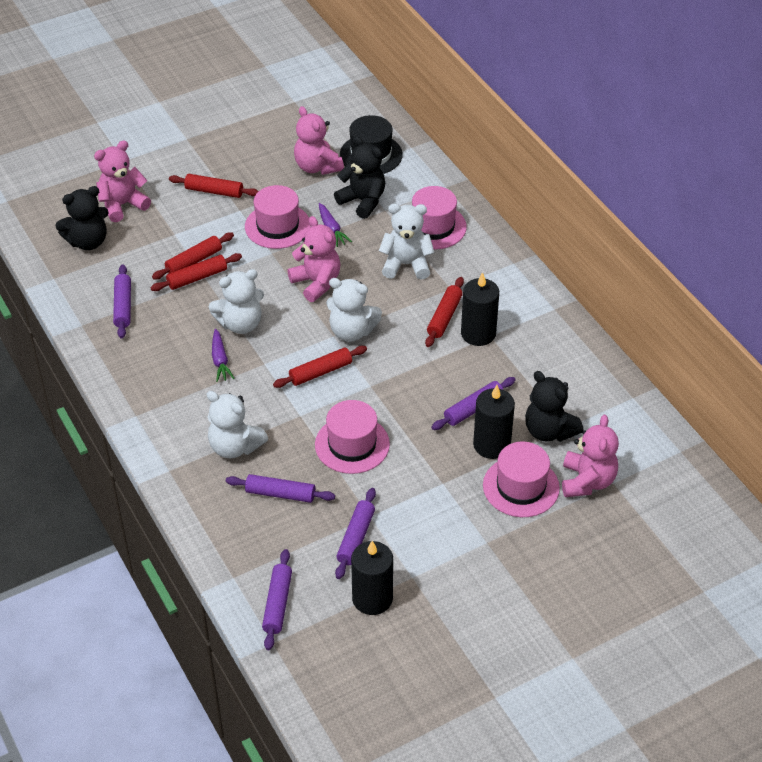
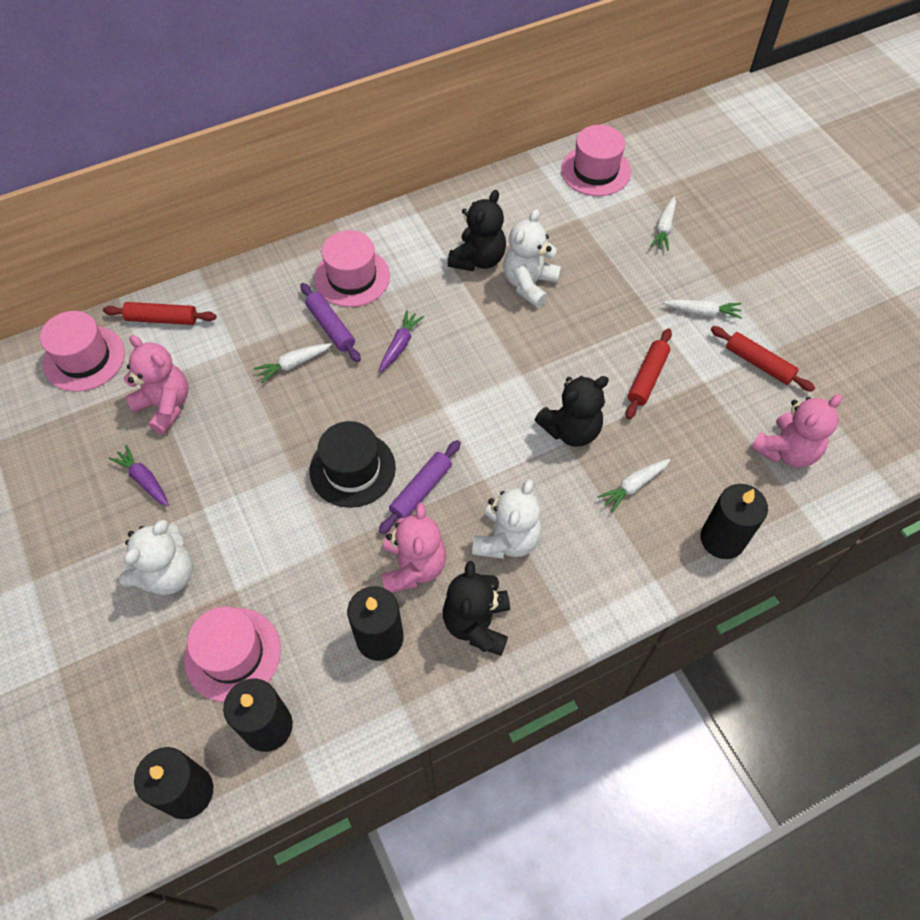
black candle: 3 -> 4
pink teddy bear: 4 -> 3
purple rolling pin: 5 -> 2
red rolling pin: 5 -> 3
white carrot: 0 -> 4
white teddy bear: 4 -> 3

